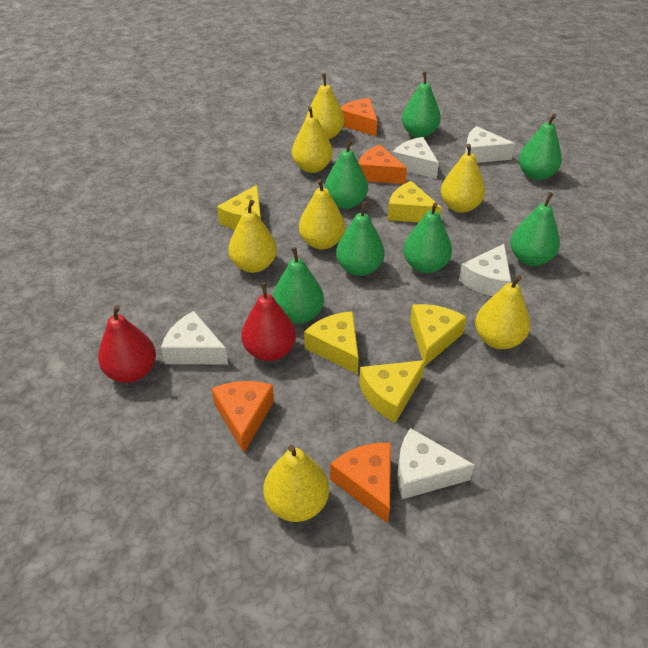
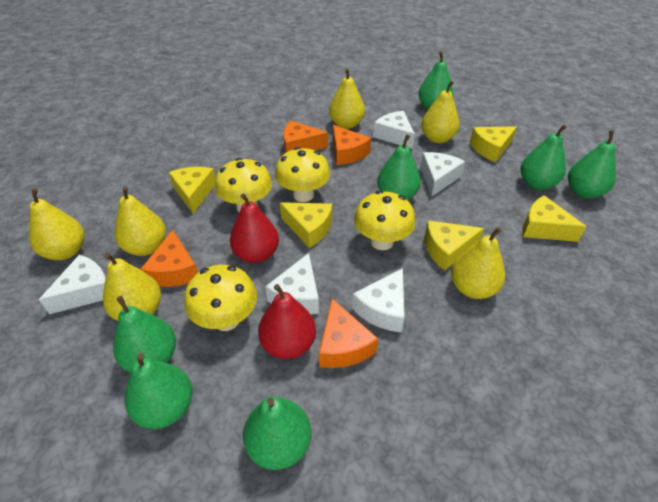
yellow mushroom: 0 -> 4
yellow pear: 7 -> 6

